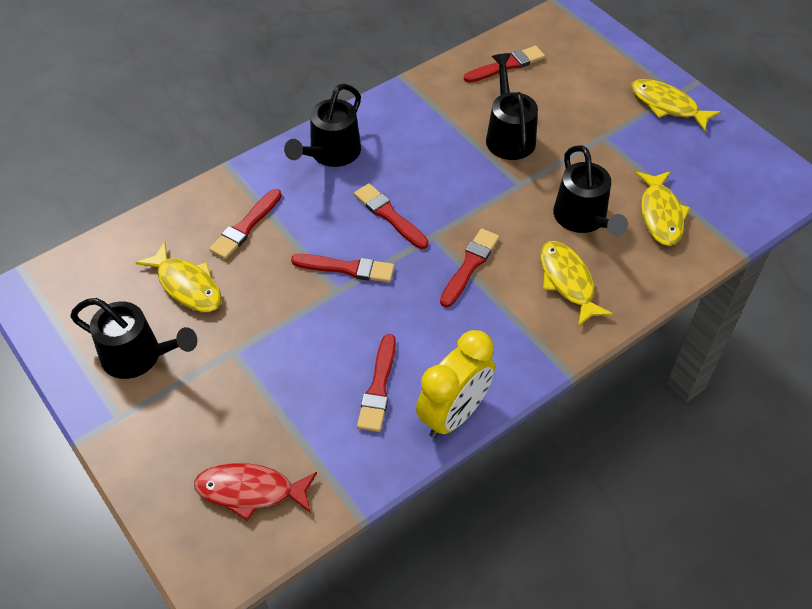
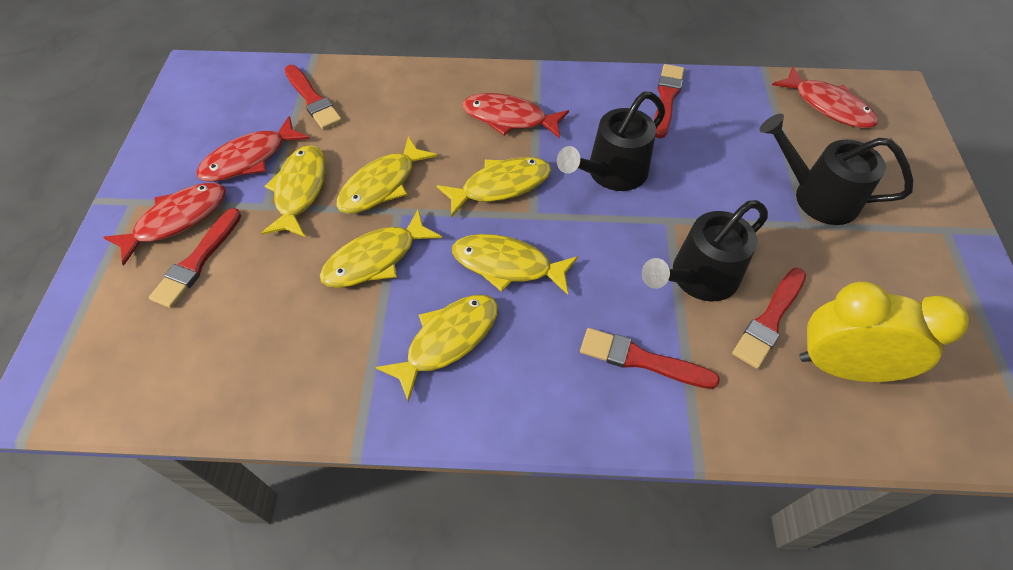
black watering can: 4 -> 3
red brush: 6 -> 5
red fish: 1 -> 4
yellow fish: 4 -> 6

